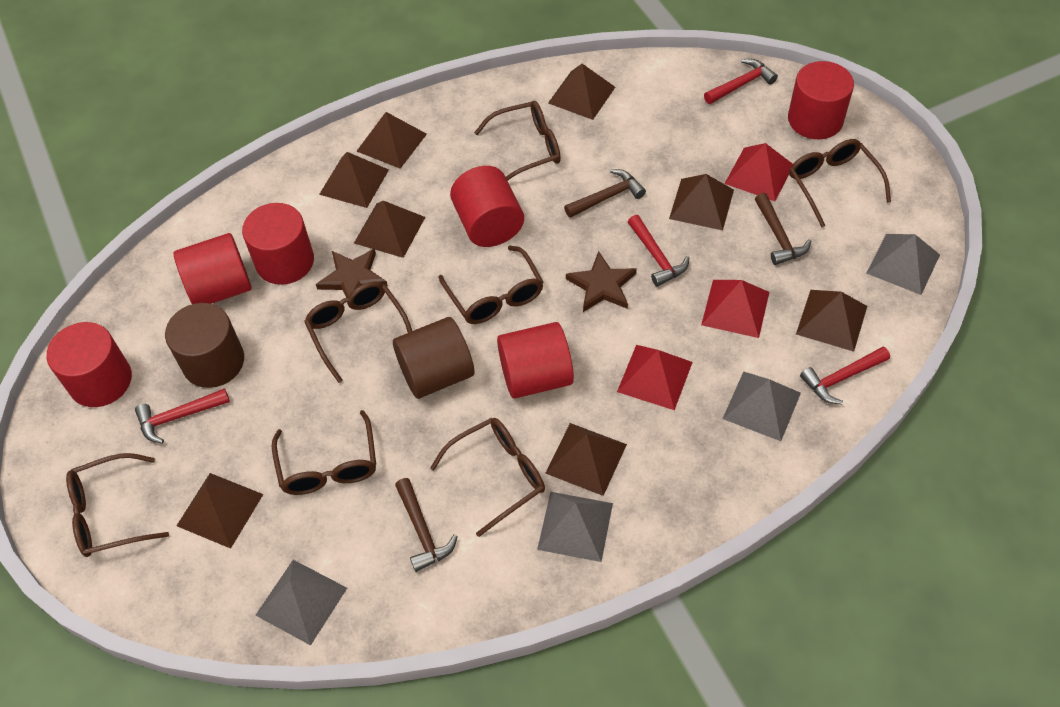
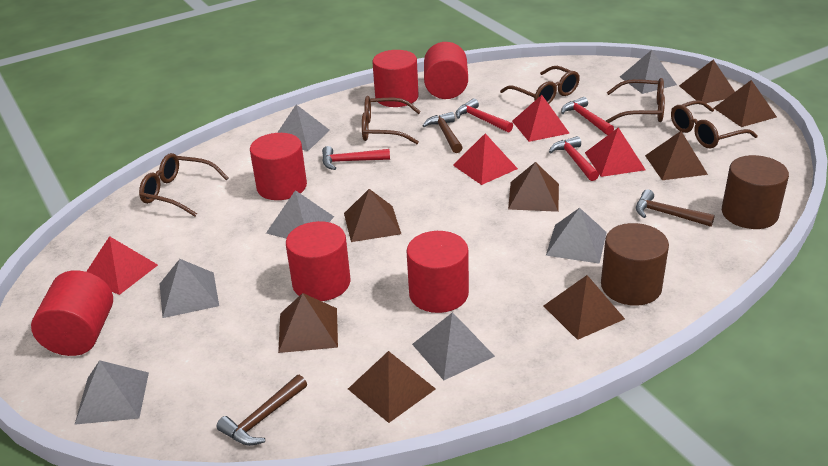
brown glasses: 7 -> 5
brown star: 2 -> 0
grey pyramid: 4 -> 7
red pyramid: 3 -> 4

